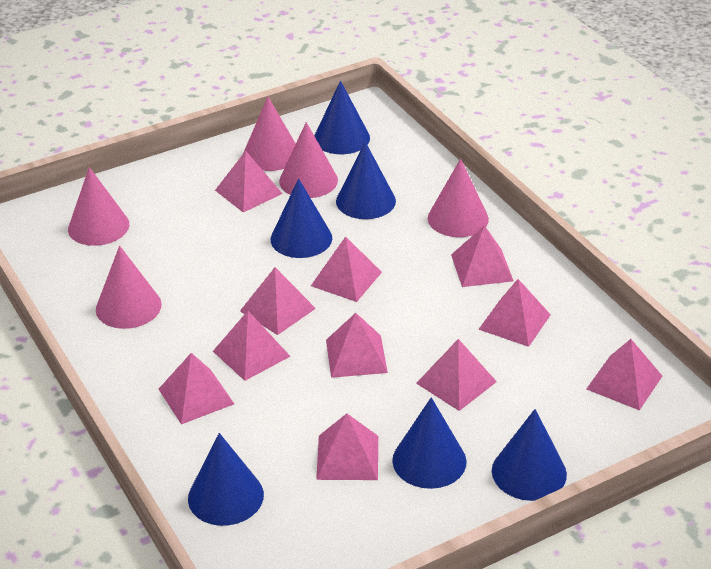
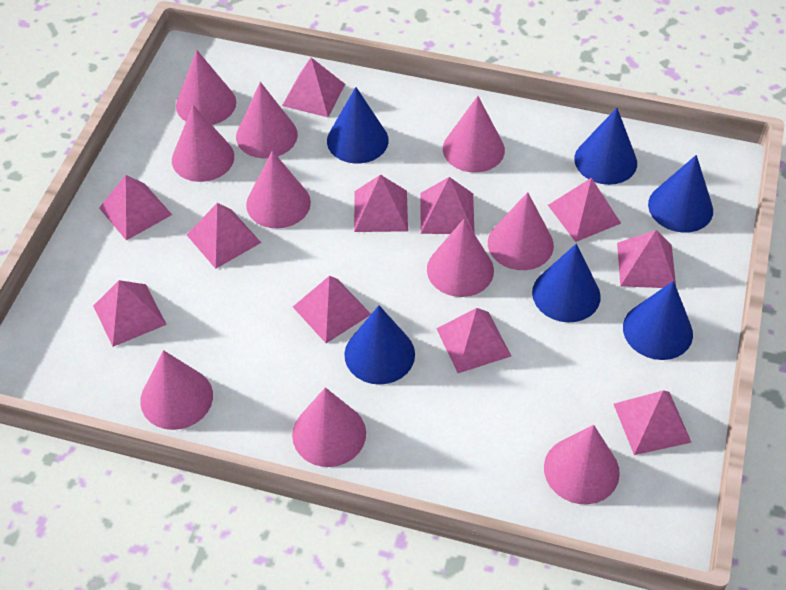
pink cone: 5 -> 10

